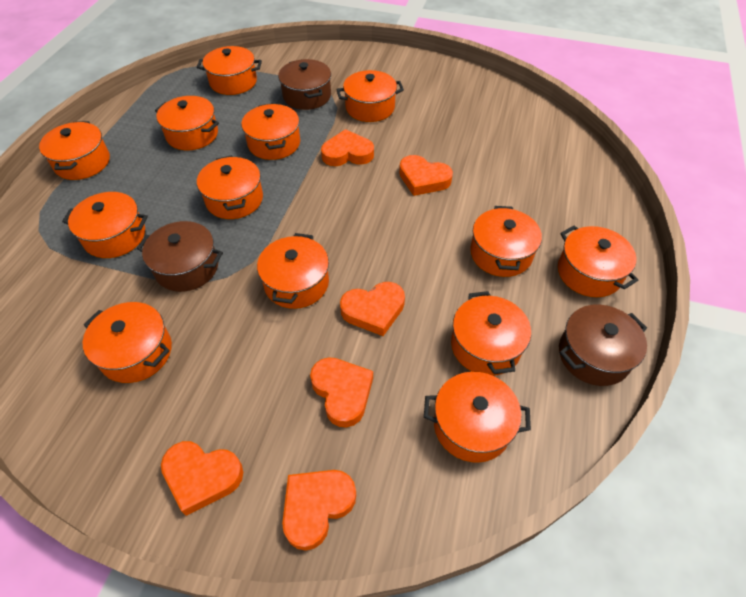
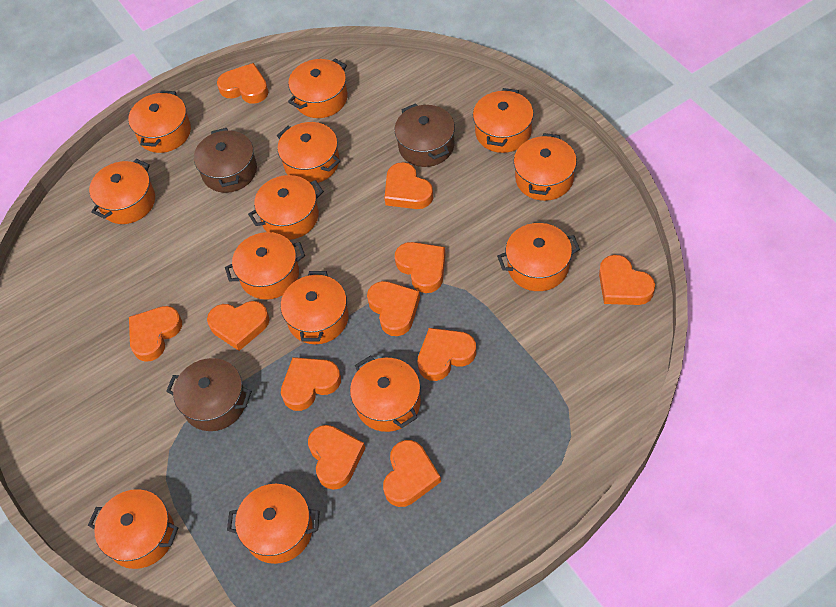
orange heart: 6 -> 11

